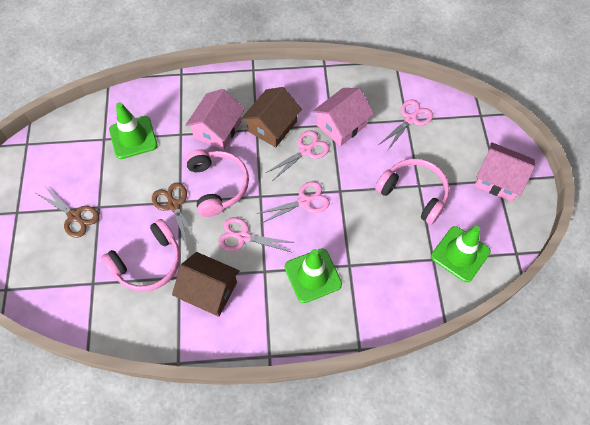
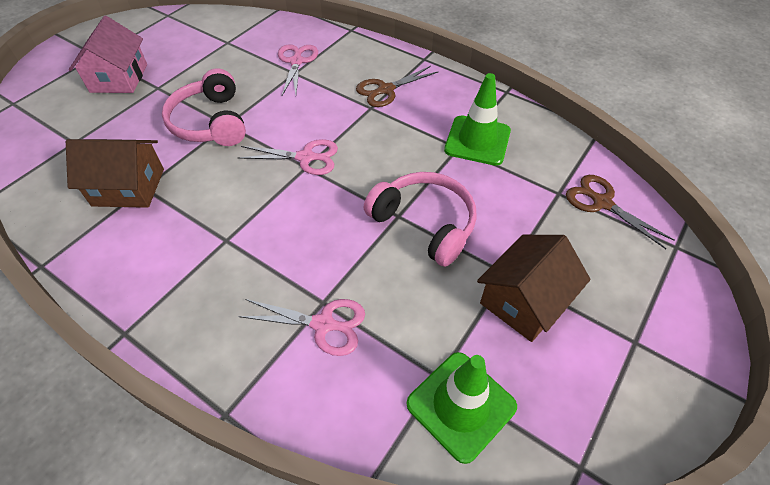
green traffic cone: 3 -> 2
pink headphones: 3 -> 2
pink house: 3 -> 1
pink scissors: 4 -> 3

